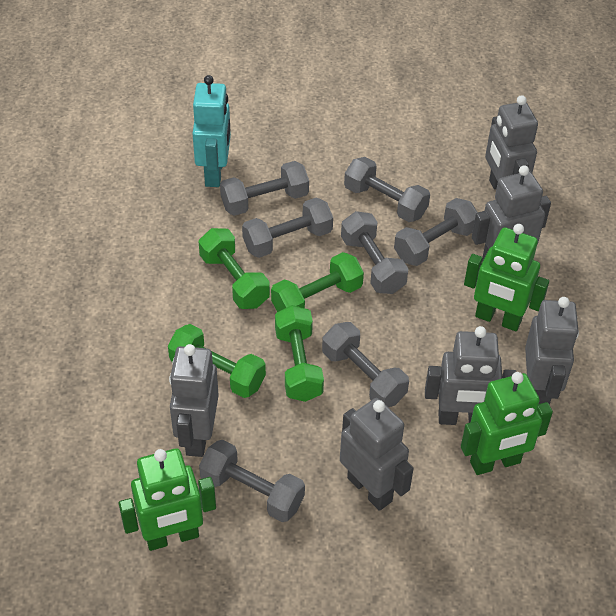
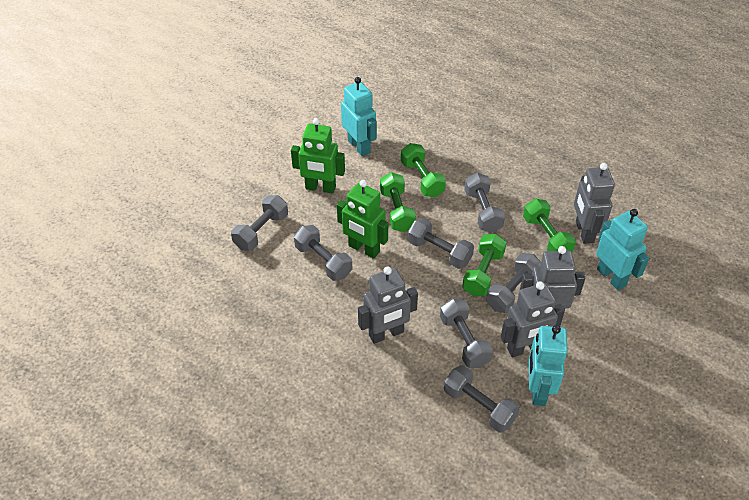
green robot: 3 -> 2
grey robot: 6 -> 4
turquoise robot: 1 -> 3

